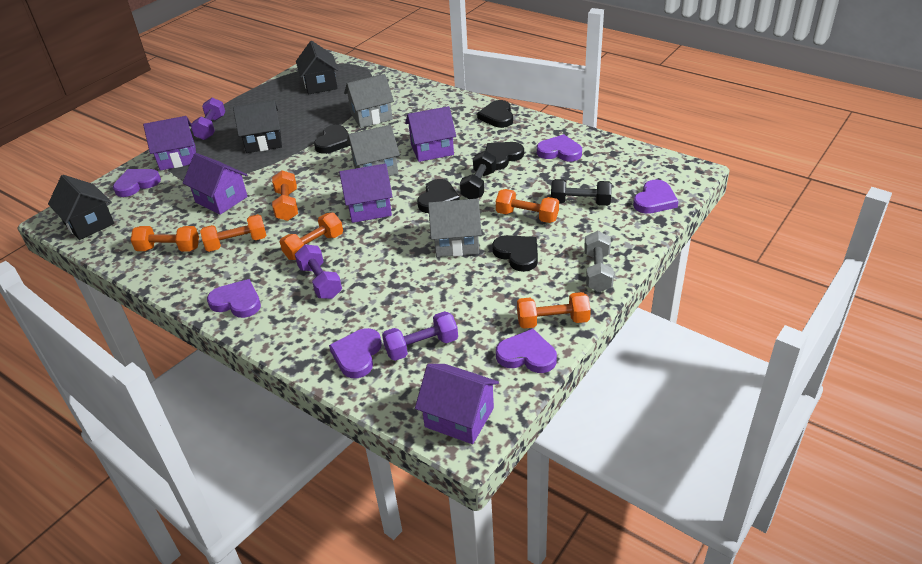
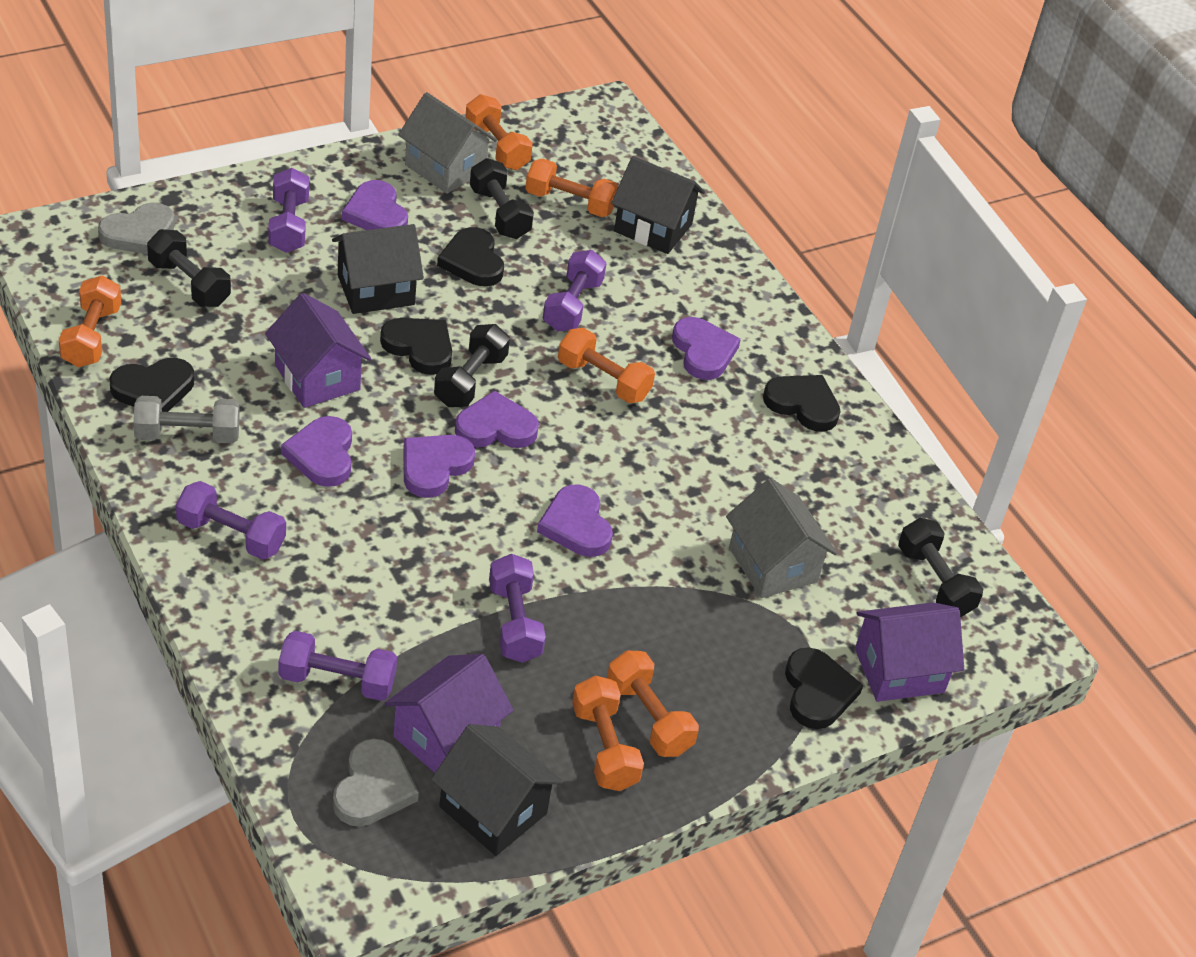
black dumbbell: 2 -> 4
grey heart: 0 -> 2
grey house: 3 -> 2
purple dumbbell: 3 -> 5
purple house: 5 -> 3

